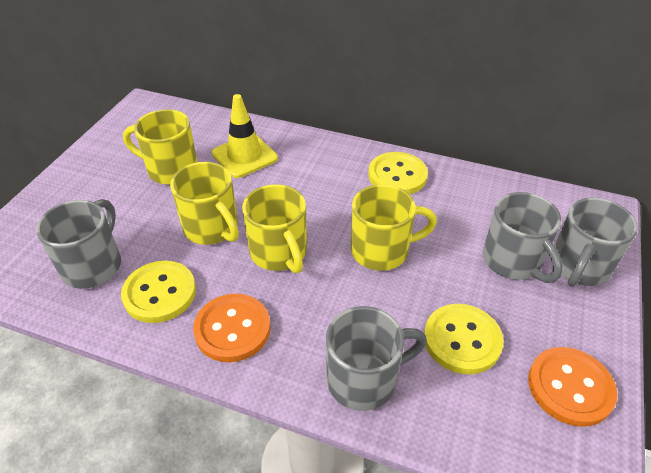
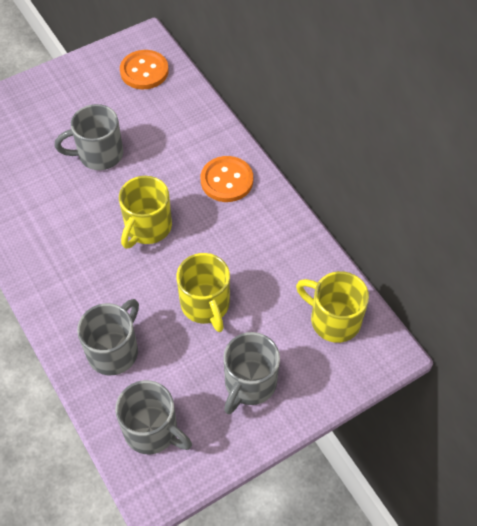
yellow button: 3 -> 0
yellow mug: 4 -> 3
yellow traffic cone: 1 -> 0

